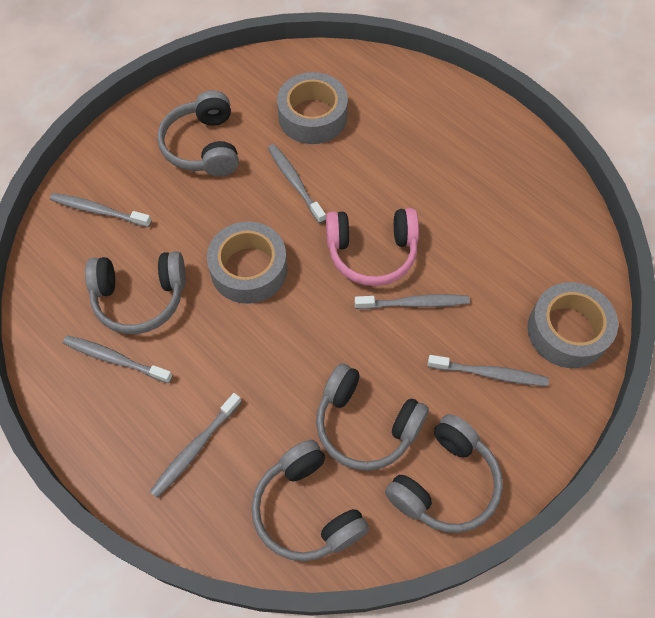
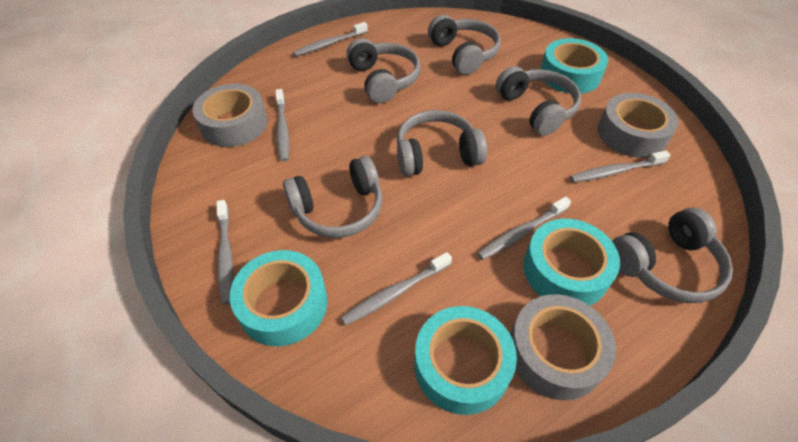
grey headphones: 5 -> 6
pink headphones: 1 -> 0
turquoise tape: 0 -> 4

